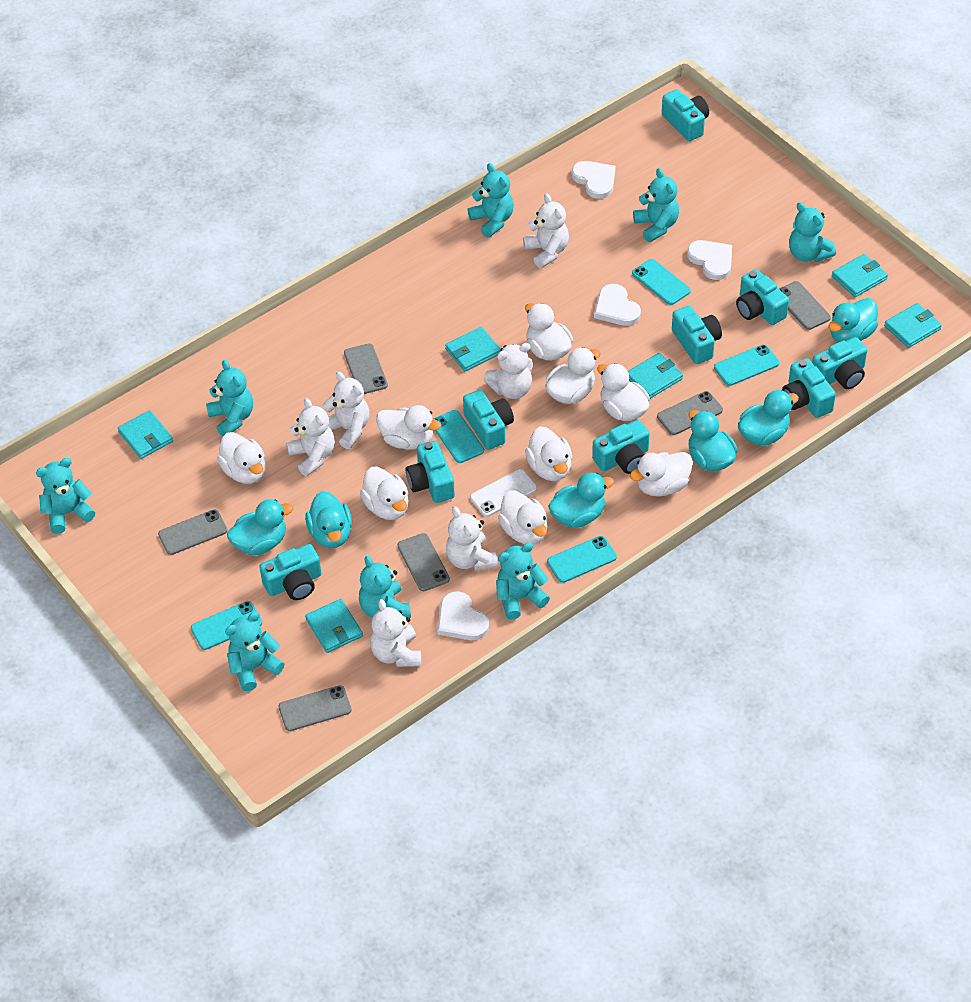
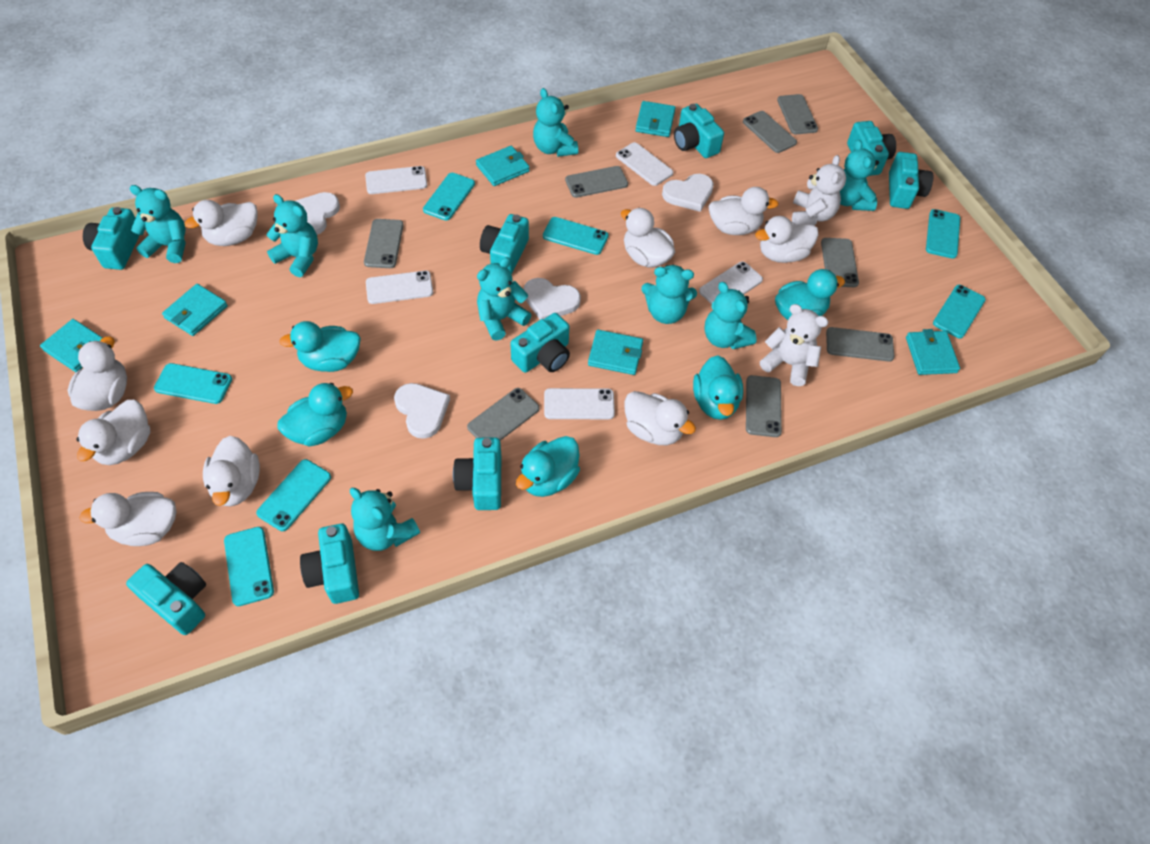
grey phone: 6 -> 8
turquoise duck: 6 -> 5
turquoise phone: 5 -> 7
white phone: 1 -> 5
white teddy bear: 6 -> 2

